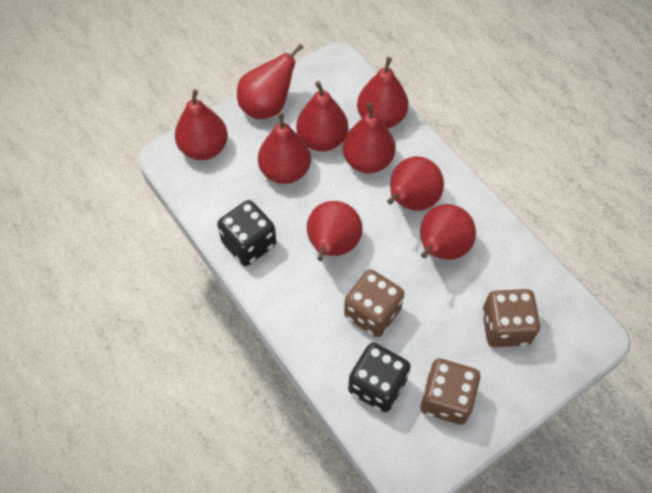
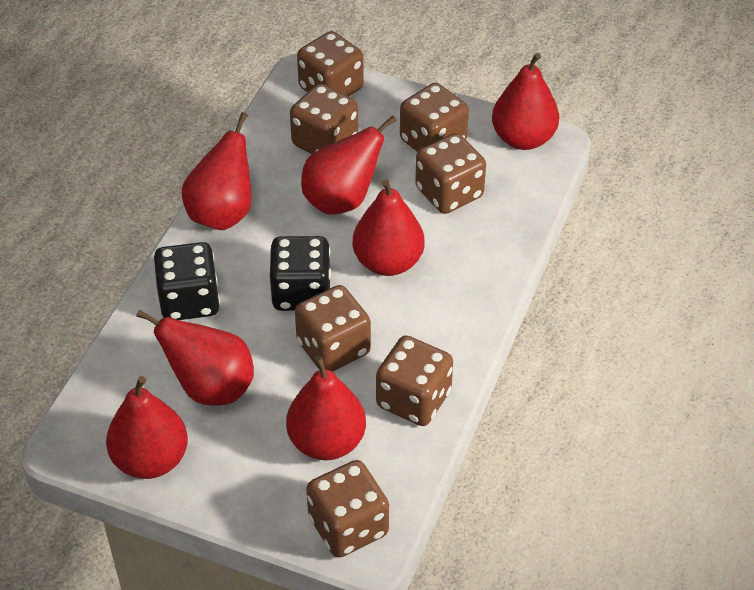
brown dice: 3 -> 7
red pear: 9 -> 7

